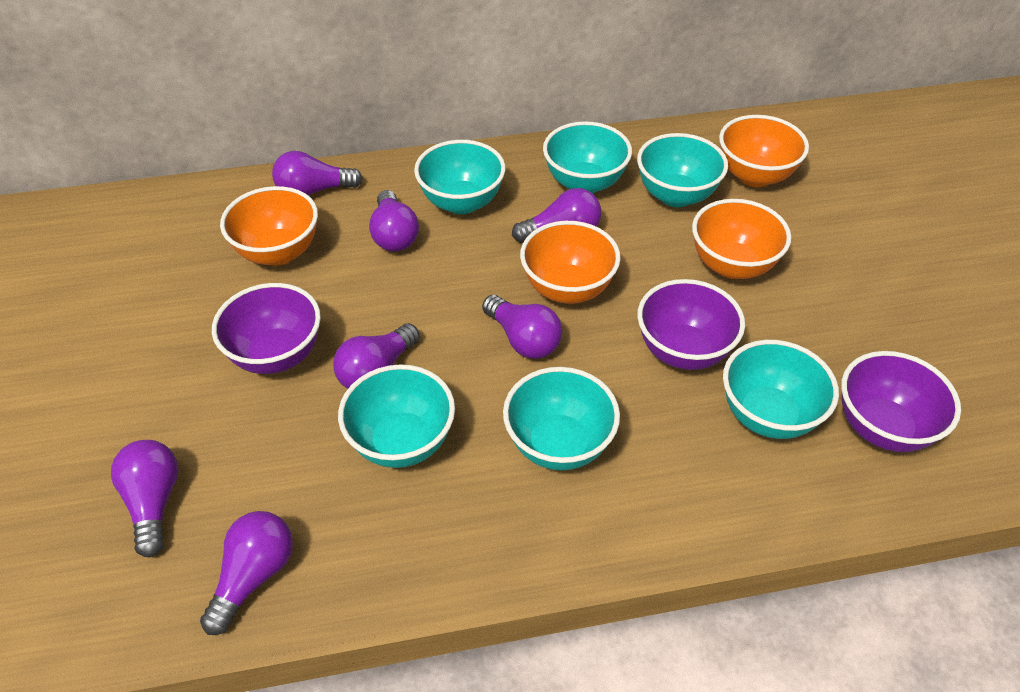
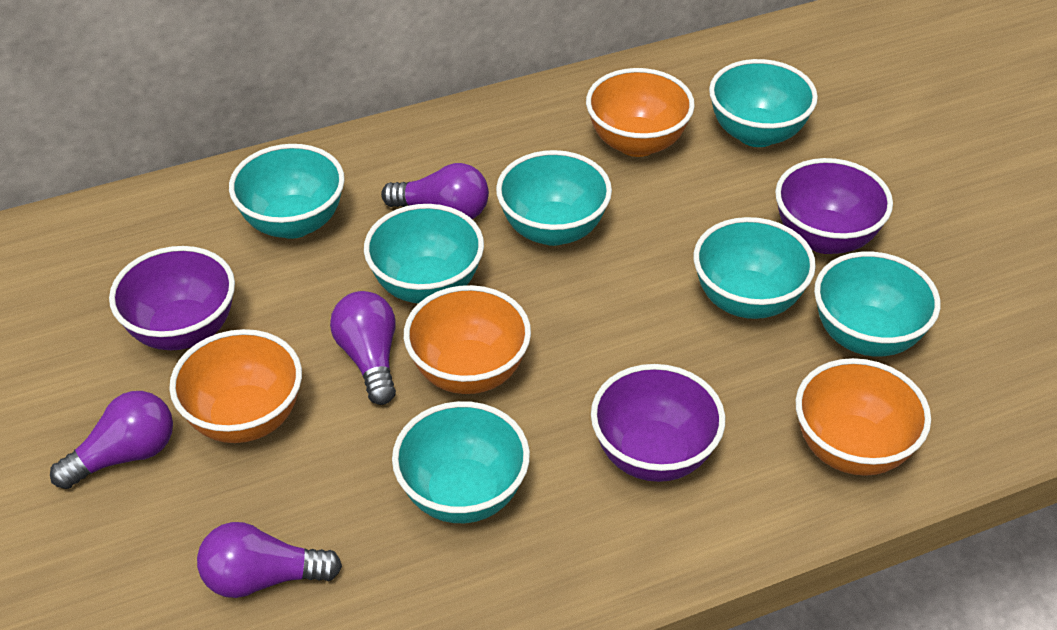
purple light bulb: 7 -> 4
turquoise bowl: 6 -> 7

